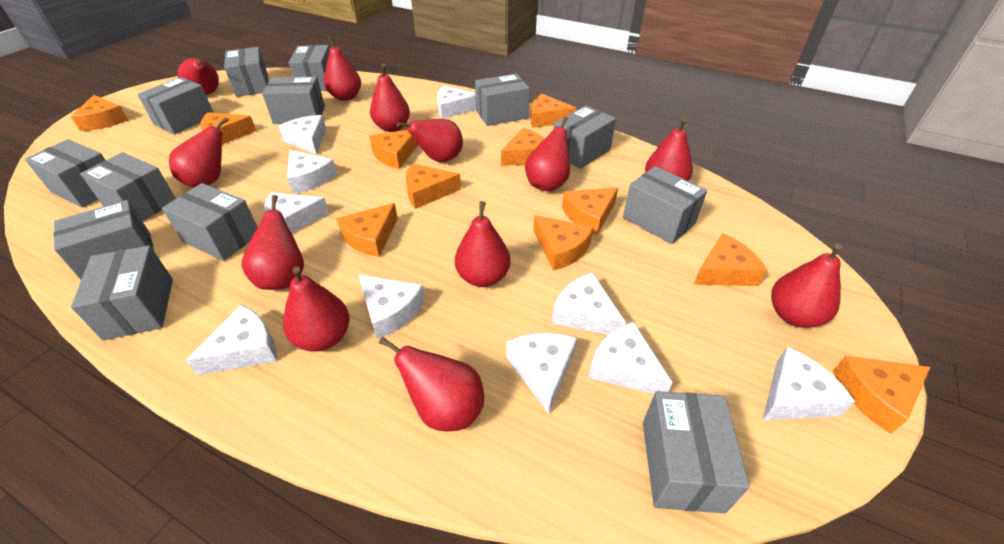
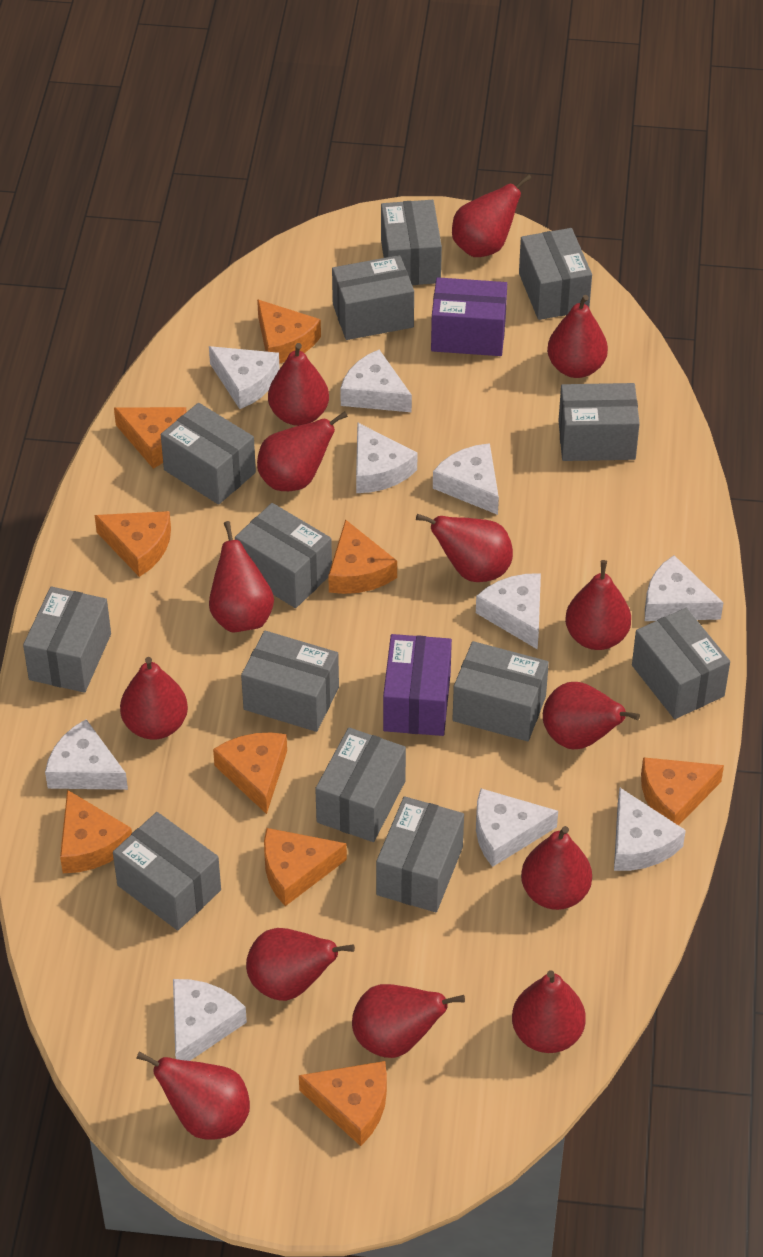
orange cheese: 11 -> 9
purple box: 0 -> 2
red pear: 12 -> 14

